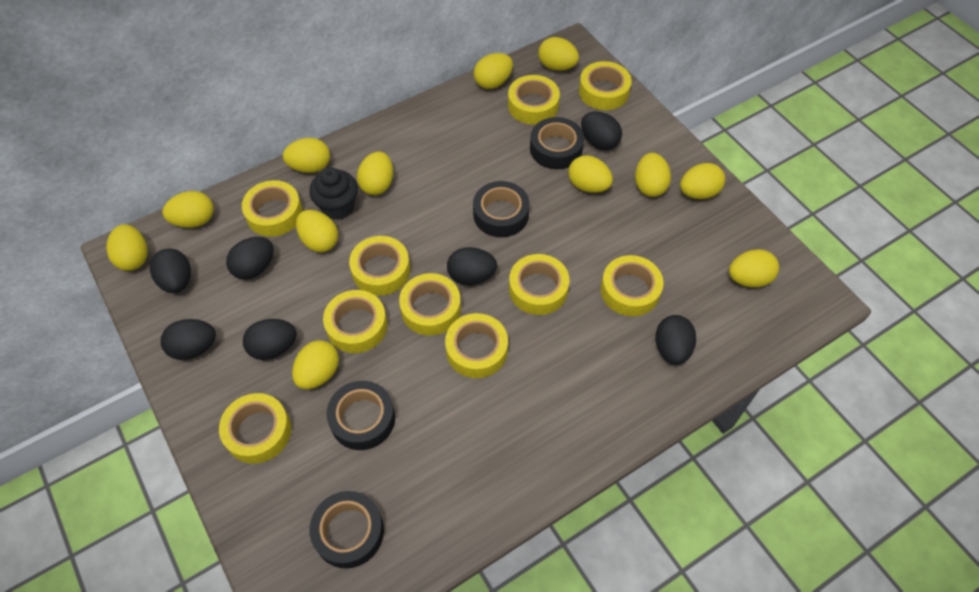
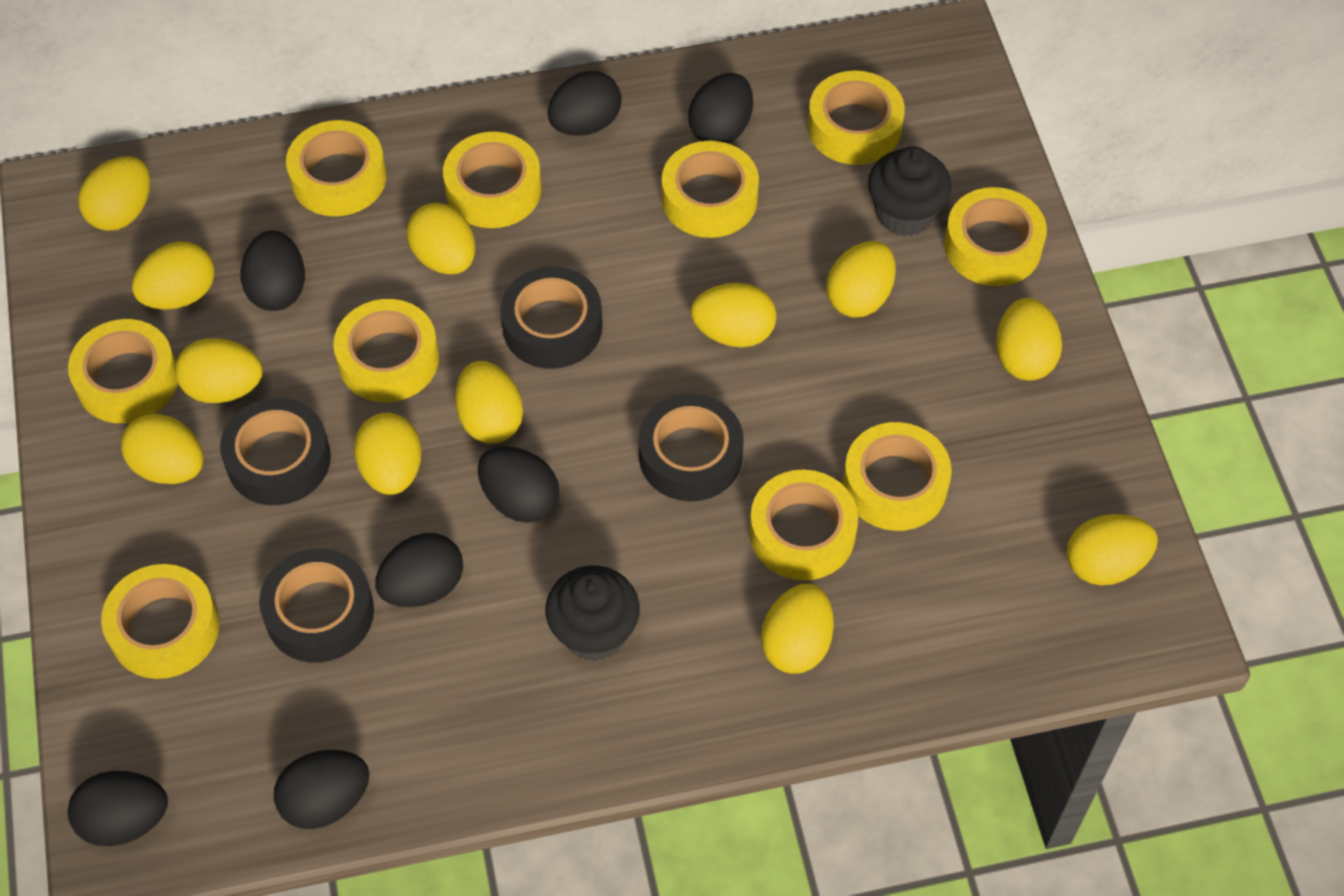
black cupcake: 1 -> 2

